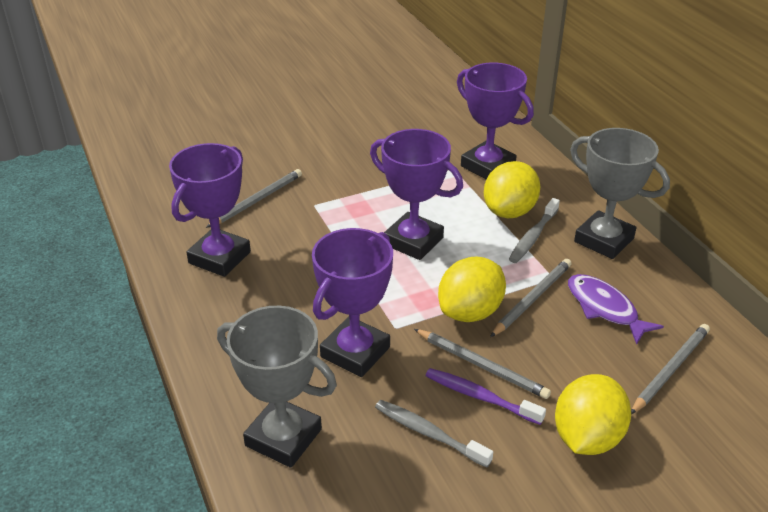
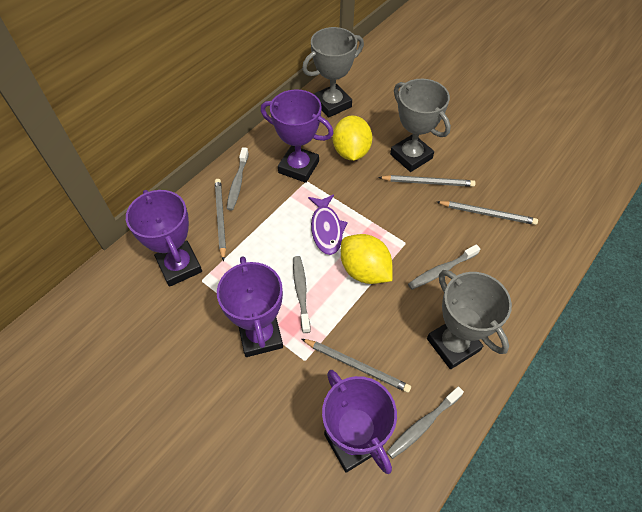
grey toothbrush: 2 -> 4
grey trophy: 2 -> 3
purple toothbrush: 1 -> 0
yellow lemon: 3 -> 2

